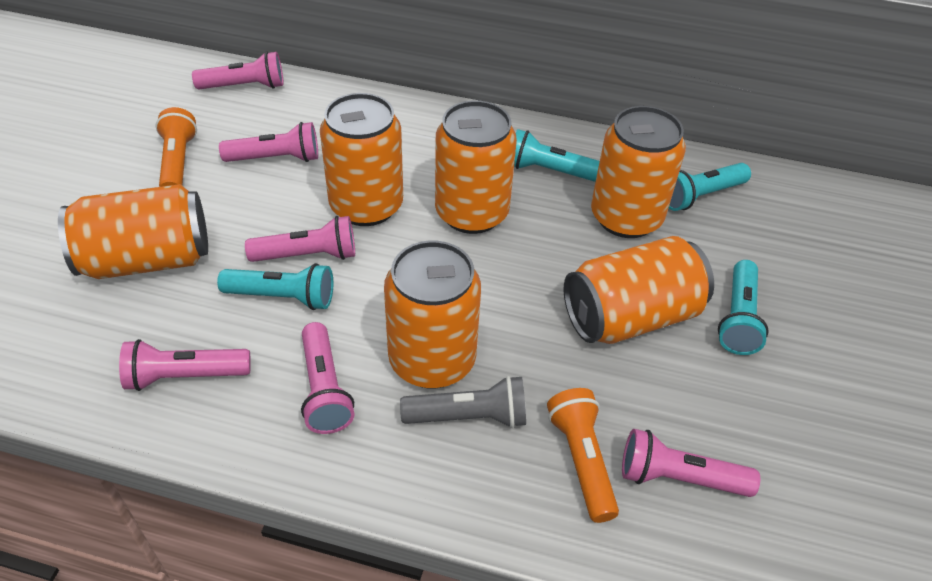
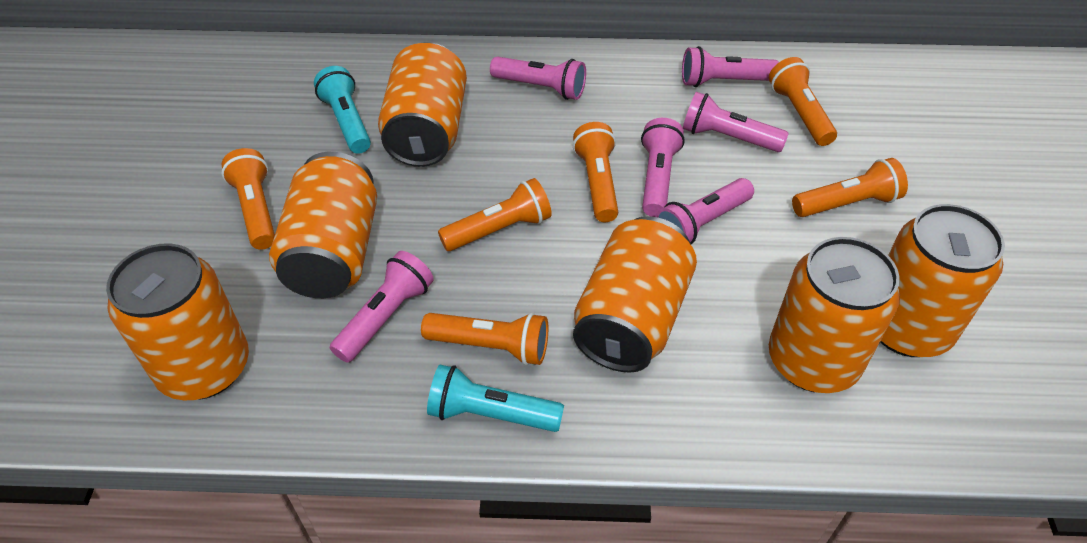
grey flashlight: 1 -> 0
orange flashlight: 2 -> 6
turquoise flashlight: 4 -> 2

